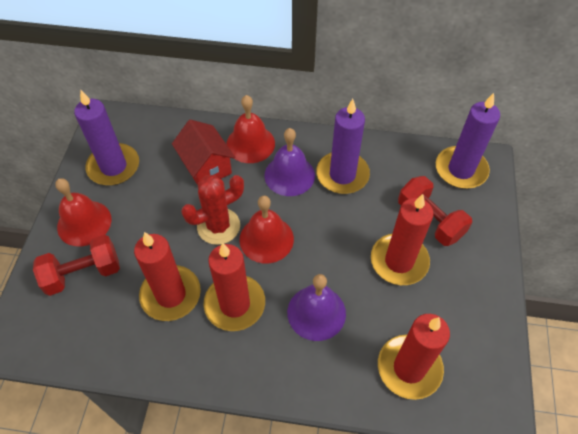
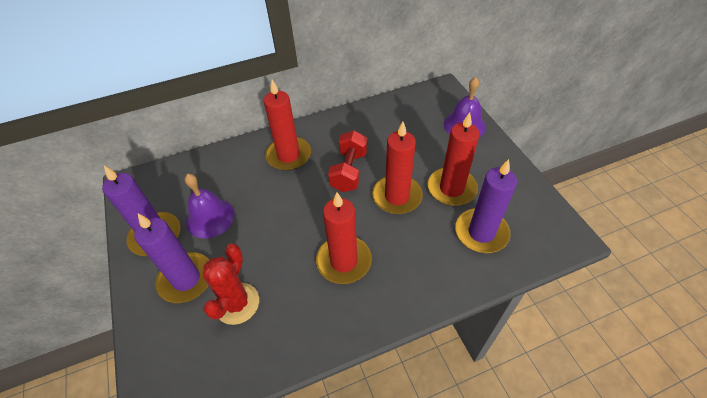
red bell: 3 -> 0
red dumbbell: 2 -> 1
red house: 1 -> 0

